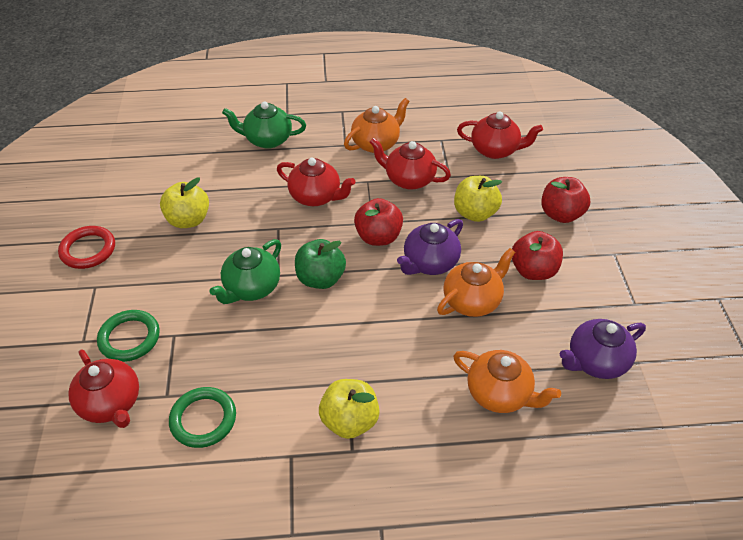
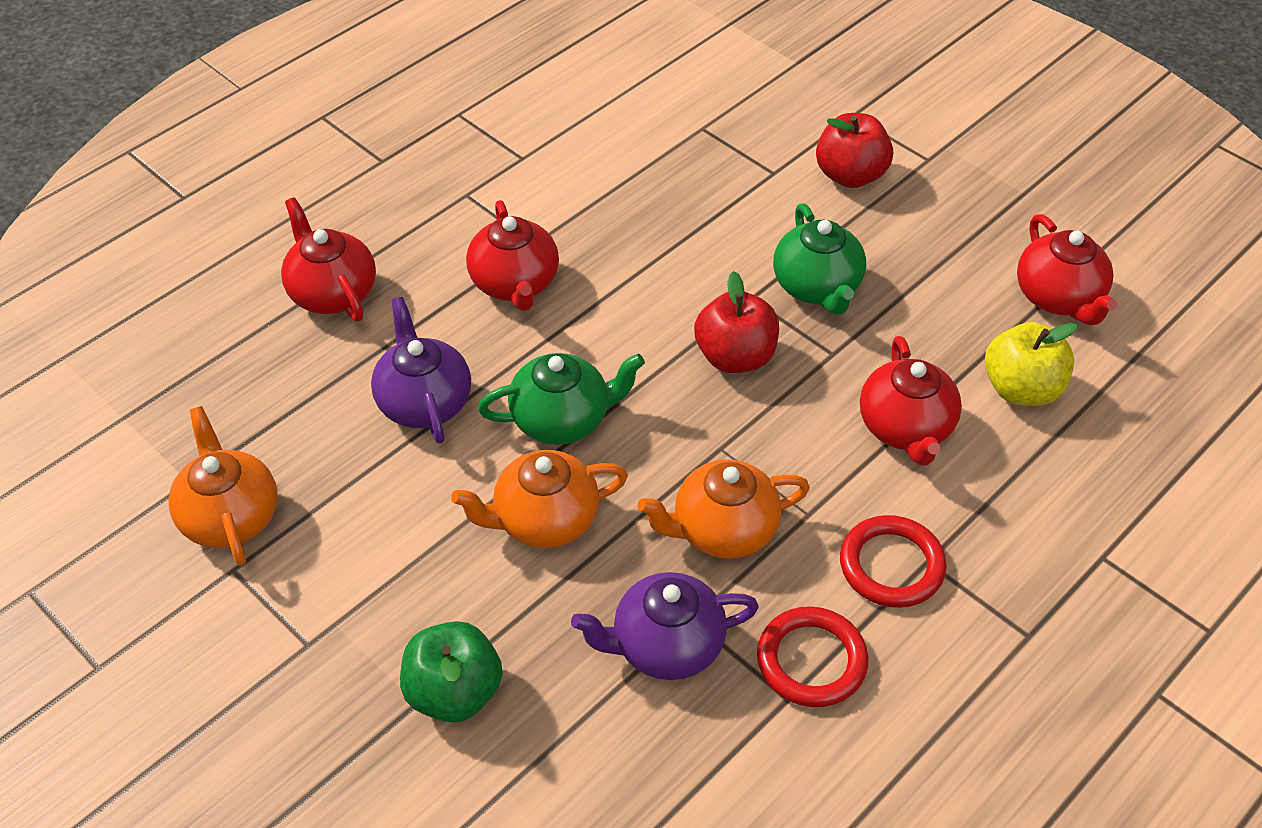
green ring: 2 -> 0
red apple: 3 -> 2
red ring: 1 -> 2
yellow apple: 3 -> 1

